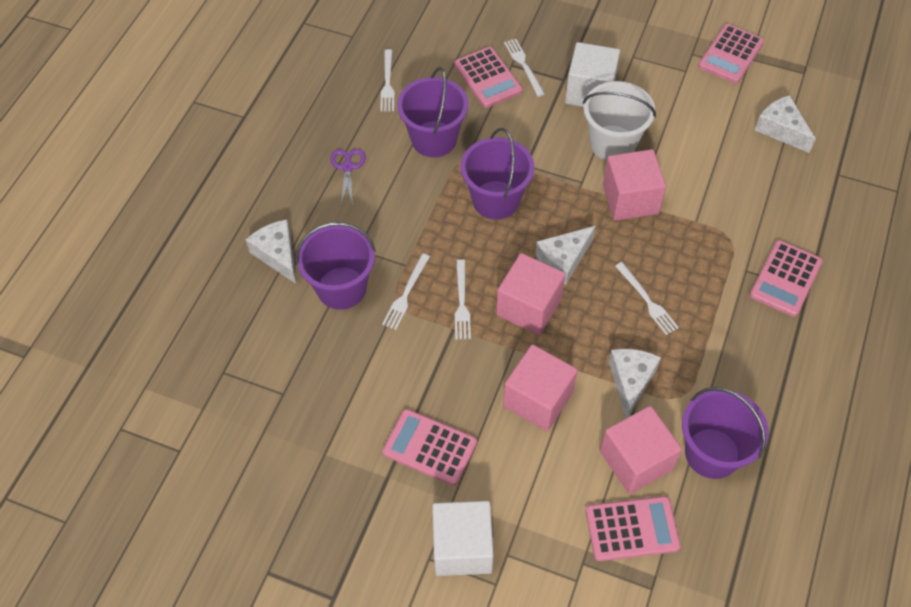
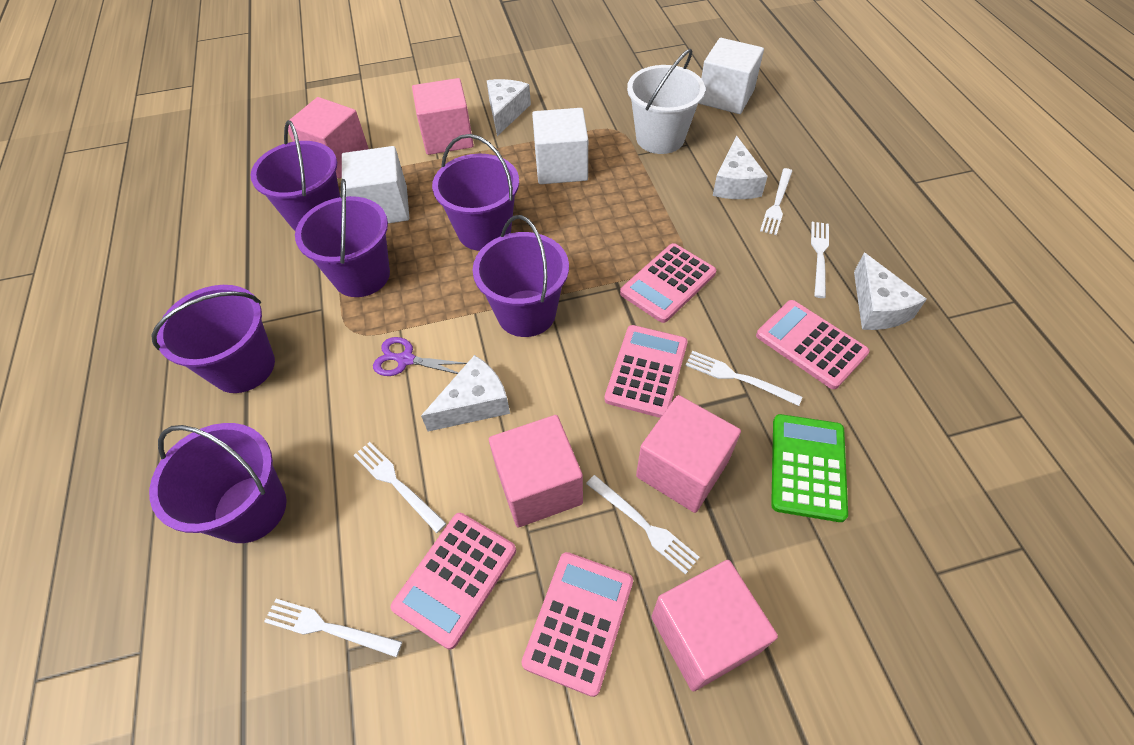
green calculator: 0 -> 1
pink cube: 4 -> 5
purple bucket: 4 -> 6
white cube: 2 -> 3
white fork: 5 -> 6

